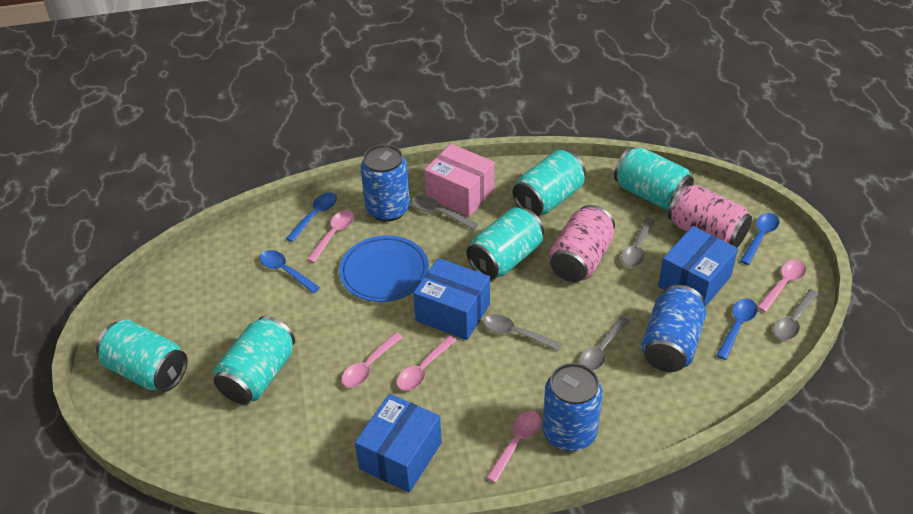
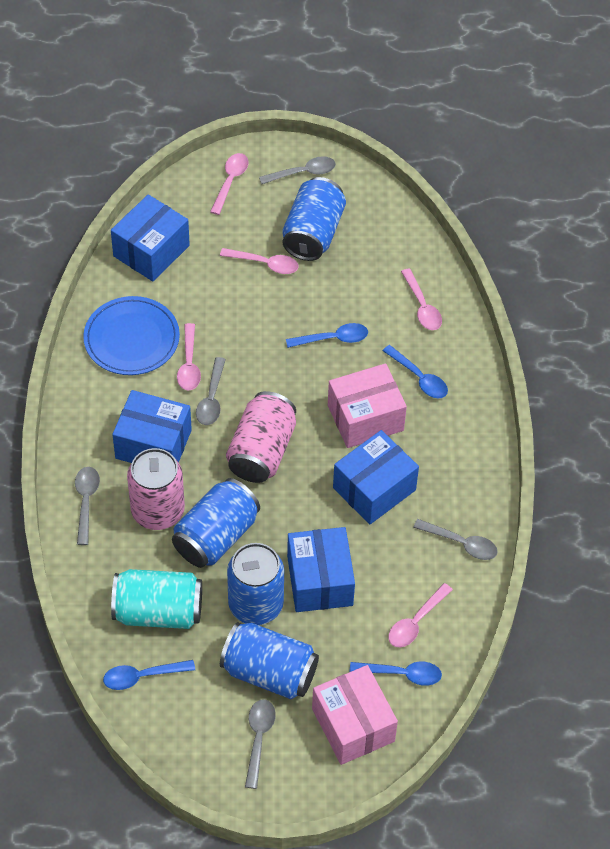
blue box: 3 -> 4
blue can: 3 -> 4
pink box: 1 -> 2
turquoise can: 5 -> 1

